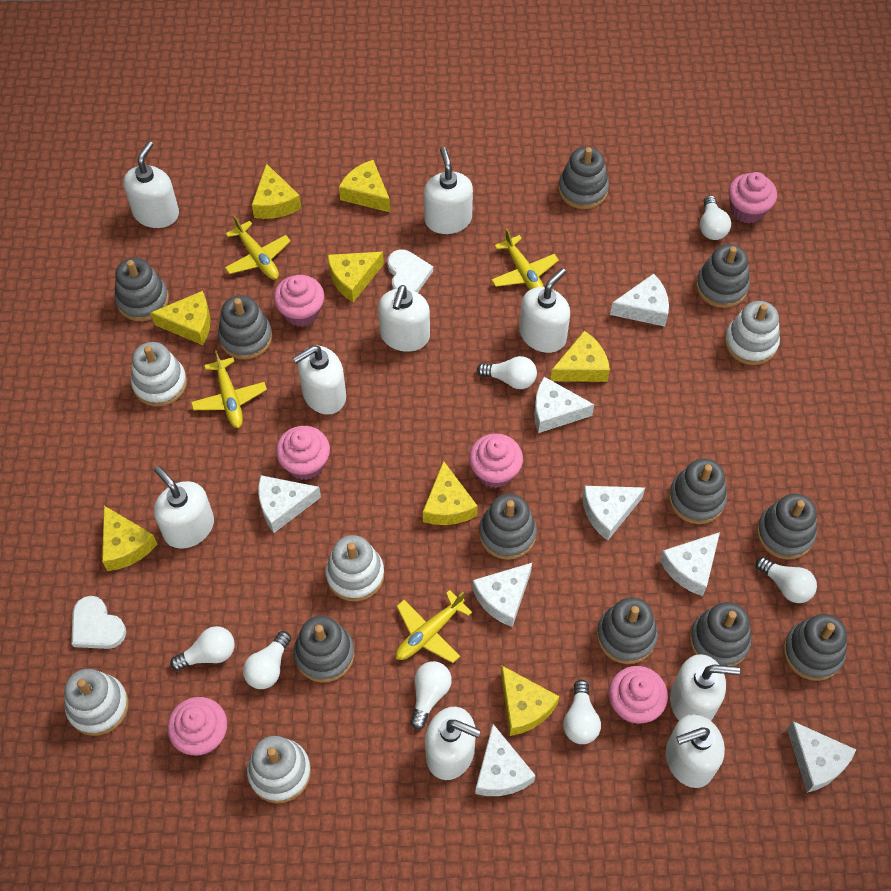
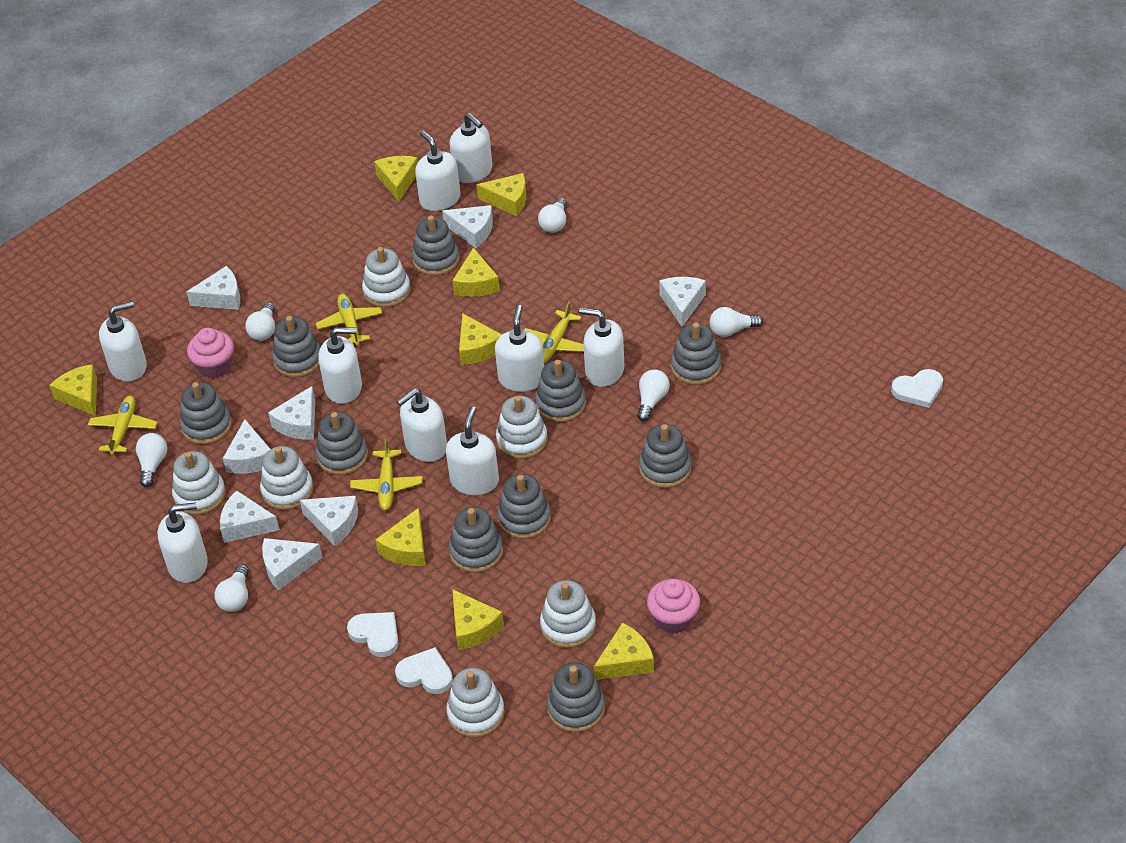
grey stacking toy: 11 -> 10
pink cupcake: 6 -> 2
white heart: 2 -> 3
white light bulb: 7 -> 6
white stacking toy: 5 -> 6

